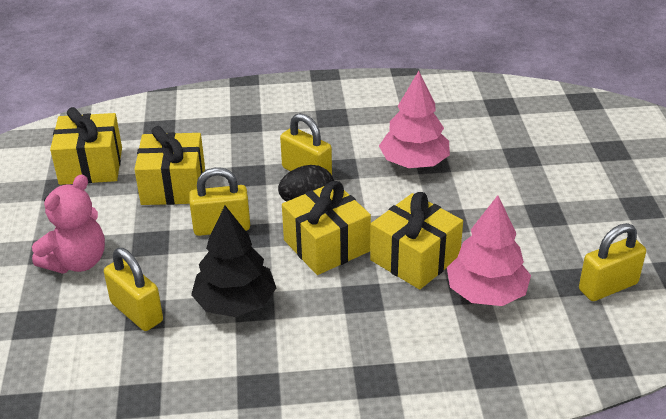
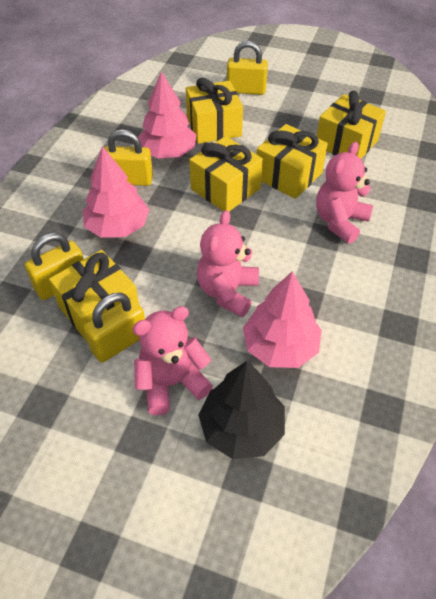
black egg: 1 -> 0
pink teddy bear: 1 -> 3
pink tree: 2 -> 3
yellow gift: 4 -> 5

